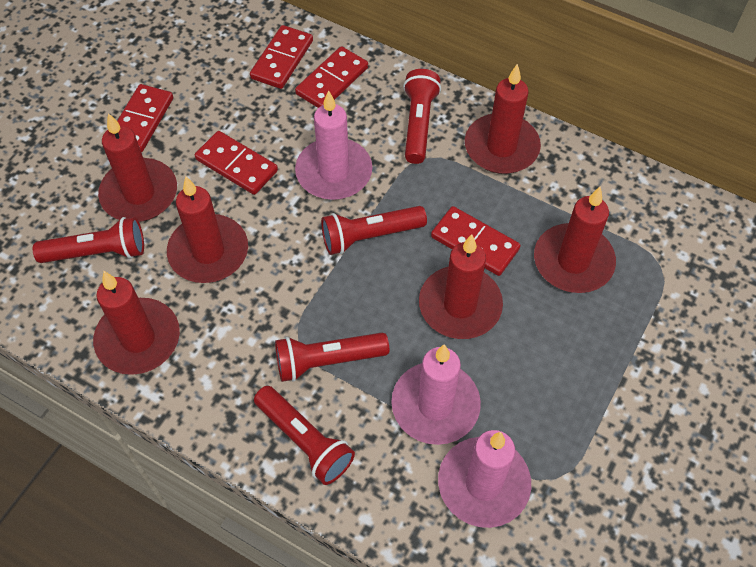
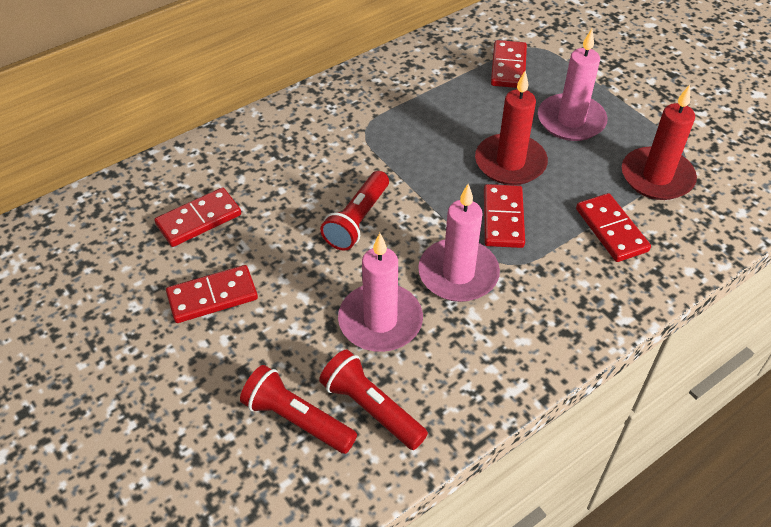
red candle: 6 -> 2
red flashlight: 5 -> 3

